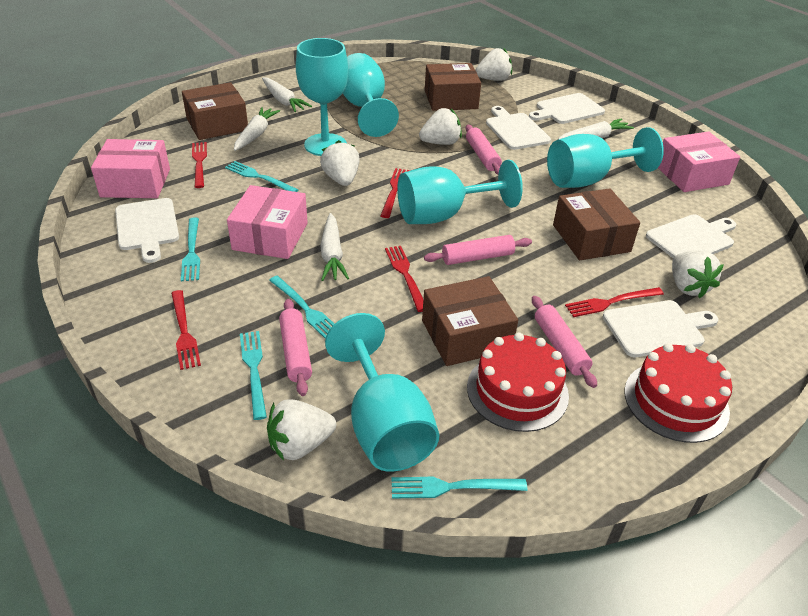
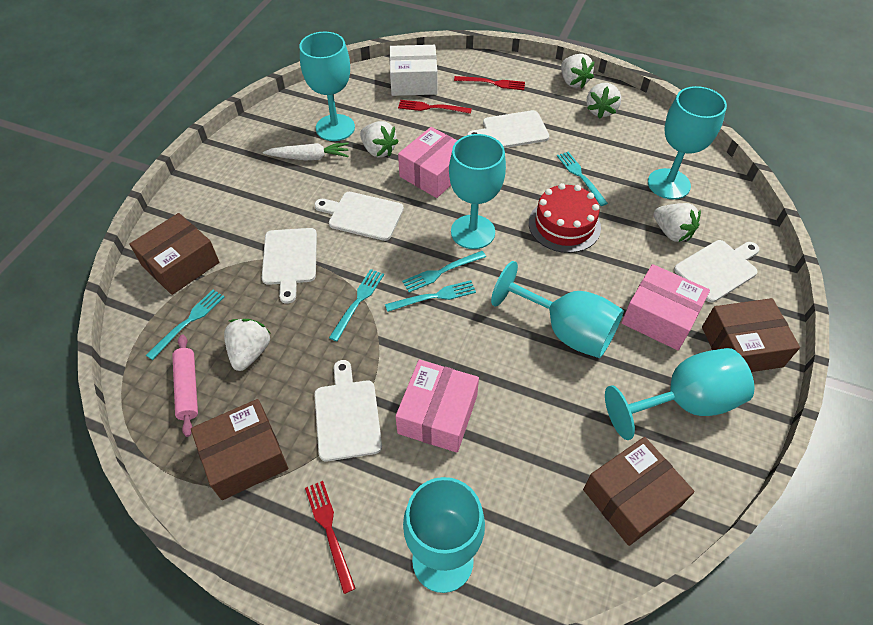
pink rolling pin: 4 -> 1
red cake: 2 -> 1
red fork: 5 -> 3
turquoise goblet: 5 -> 6
white box: 0 -> 1
white carrot: 4 -> 1

